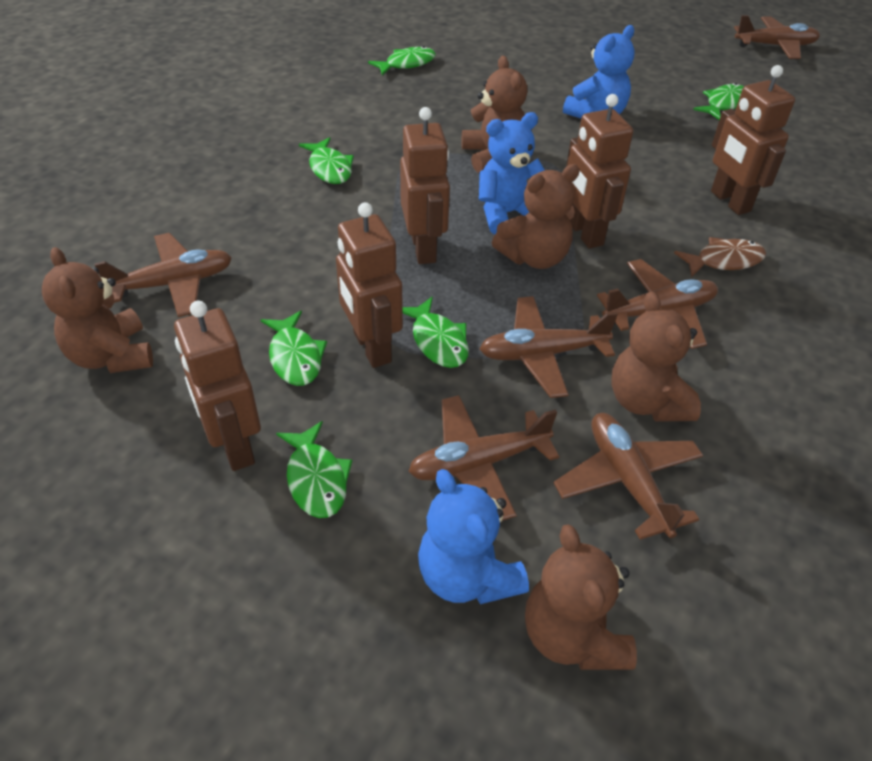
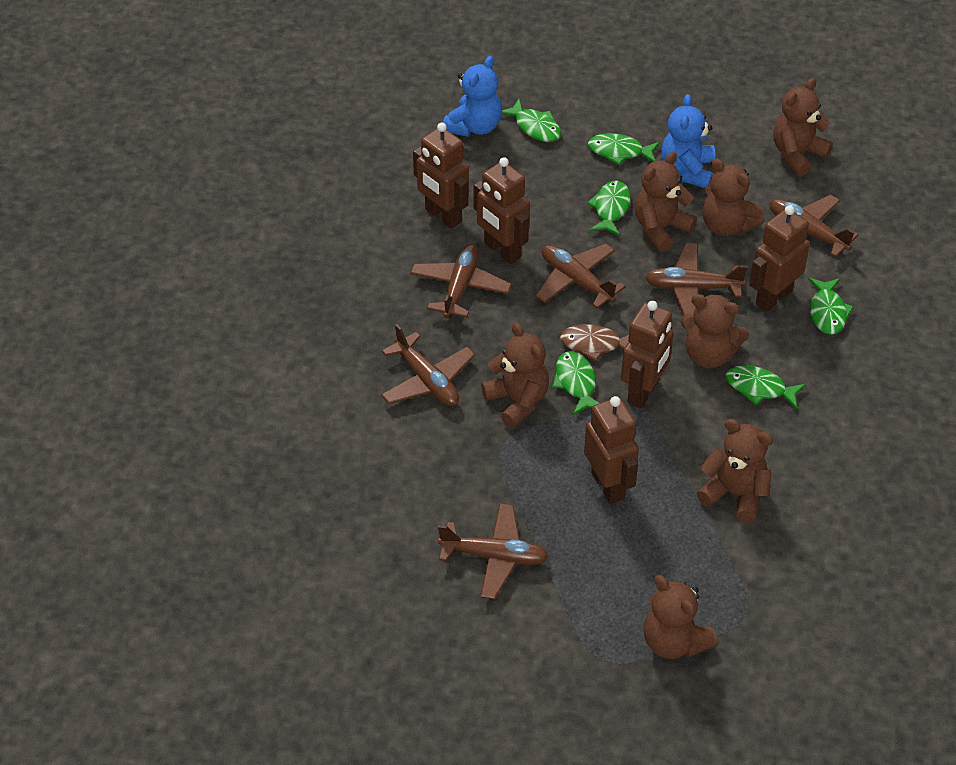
blue teddy bear: 3 -> 2
brown teddy bear: 5 -> 7

